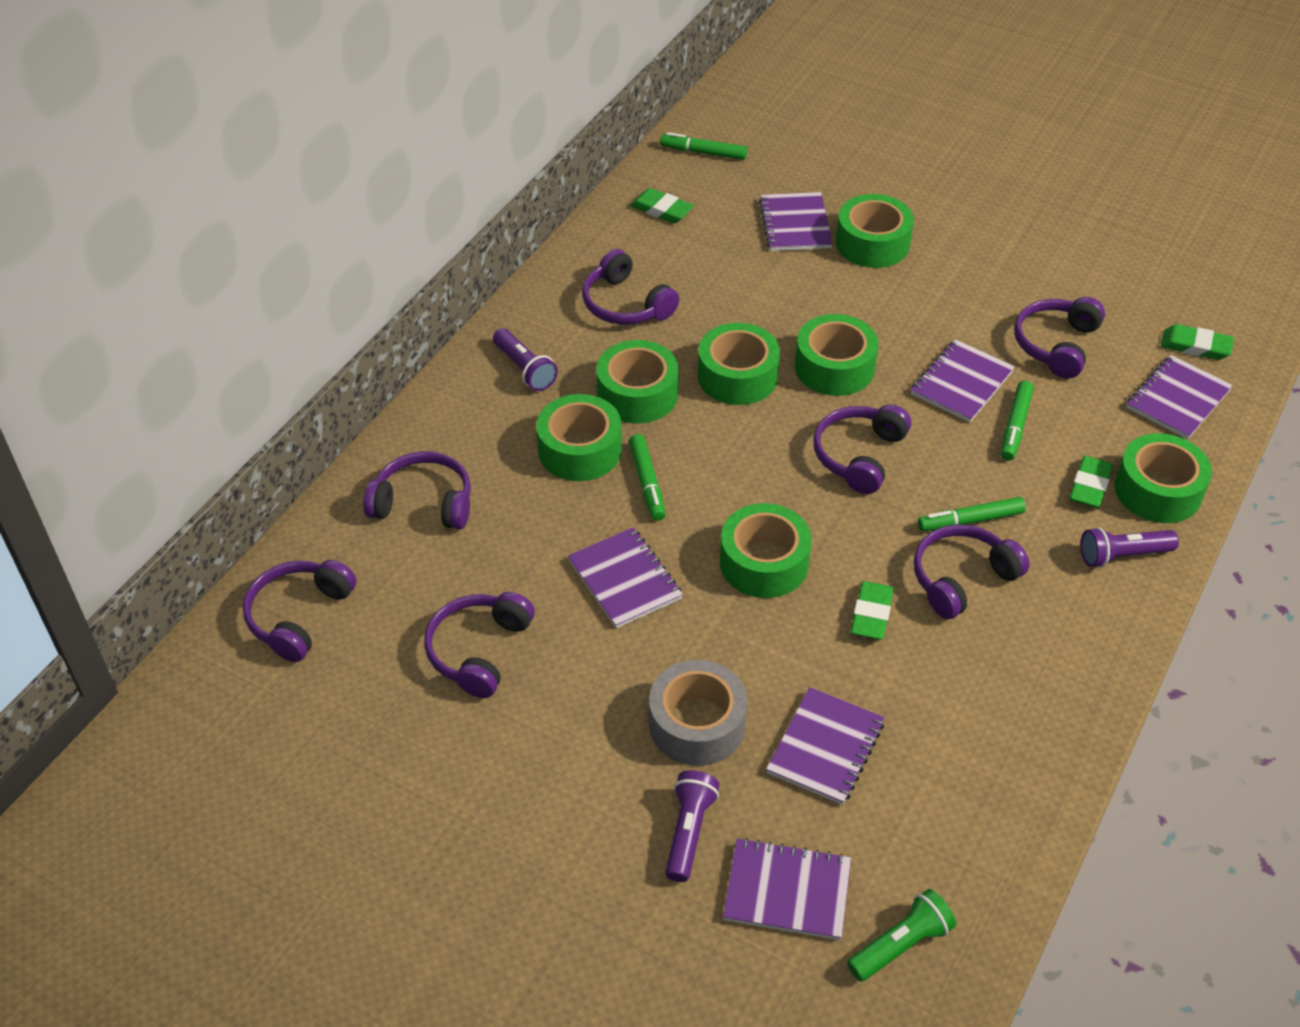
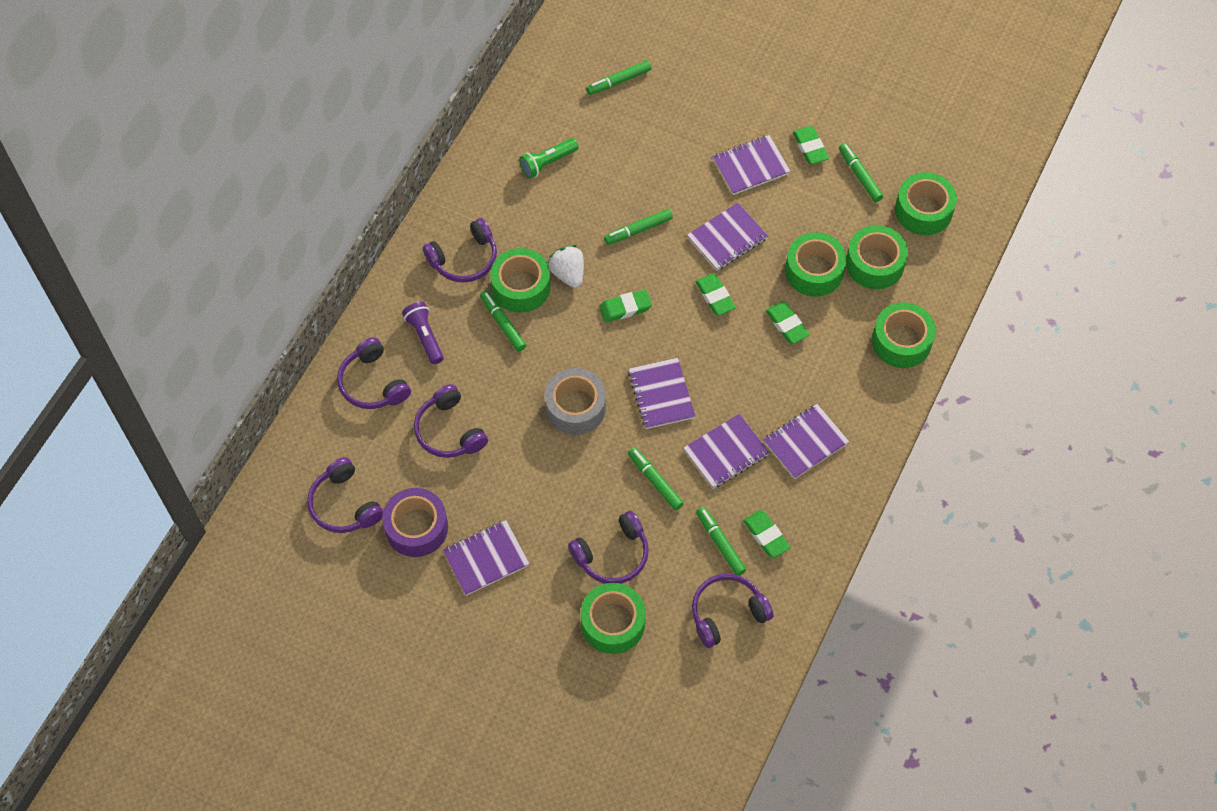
green eraser: 4 -> 5
green marker: 4 -> 6
green tape: 7 -> 6
purple flashlight: 3 -> 1
purple headphones: 7 -> 6
purple tape: 0 -> 1
white strawberry: 0 -> 1

